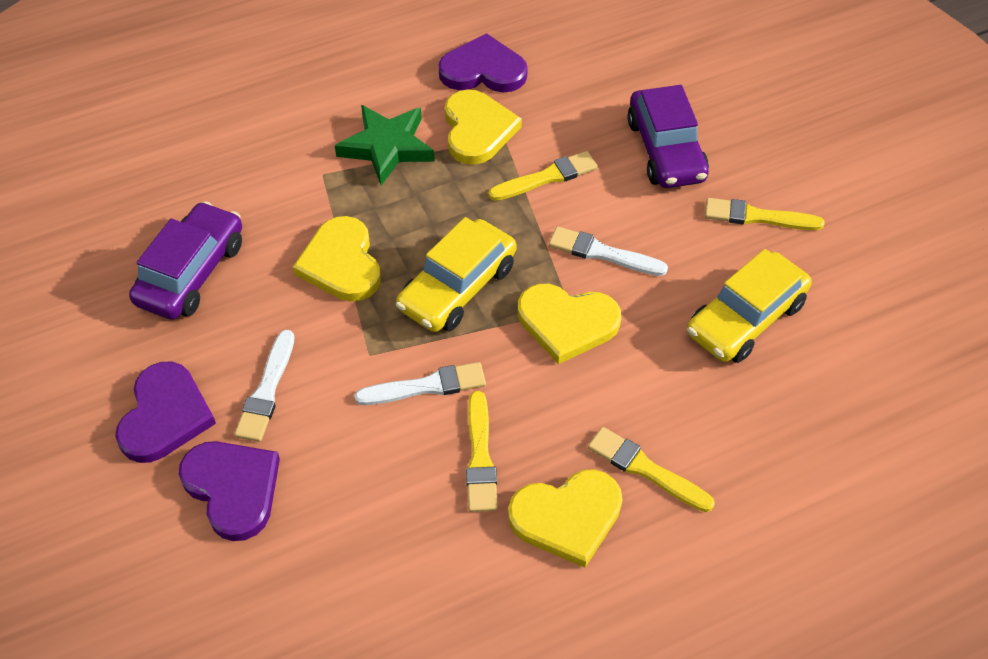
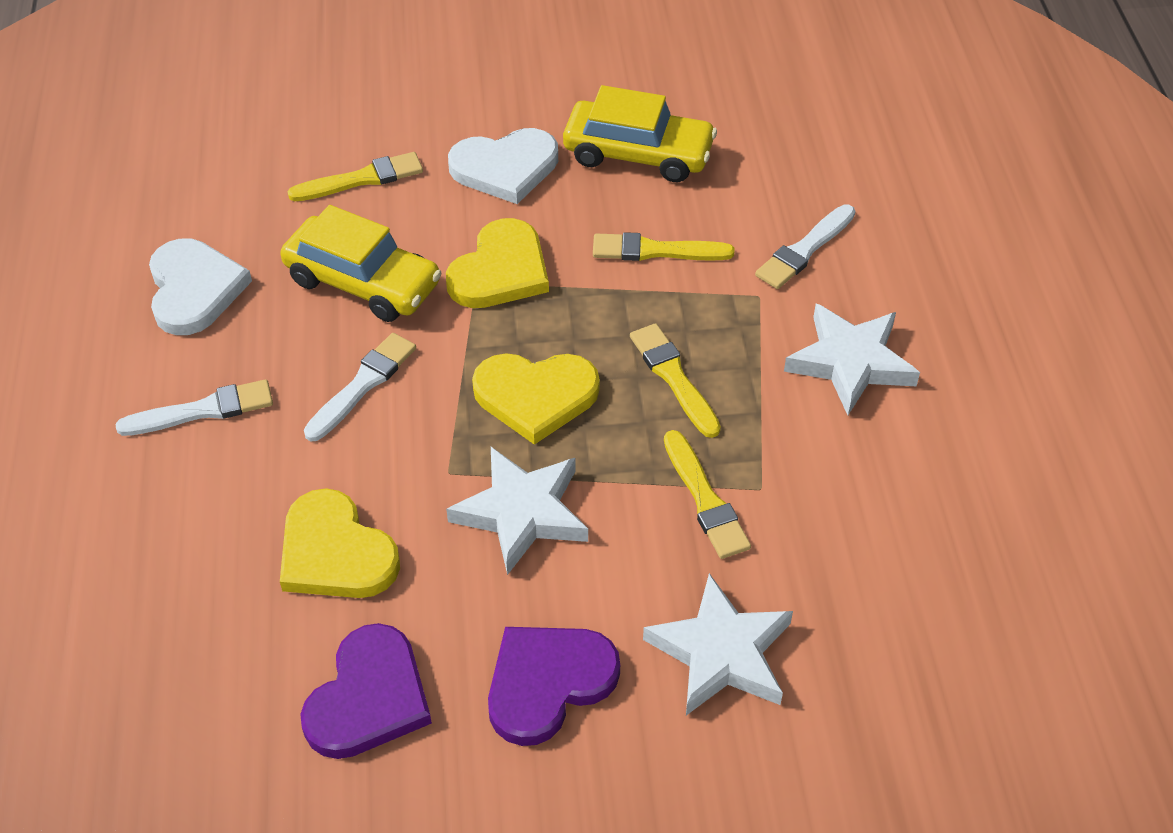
green star: 1 -> 0
purple car: 2 -> 0
purple heart: 3 -> 2
white heart: 0 -> 2
white star: 0 -> 3
yellow heart: 4 -> 3

